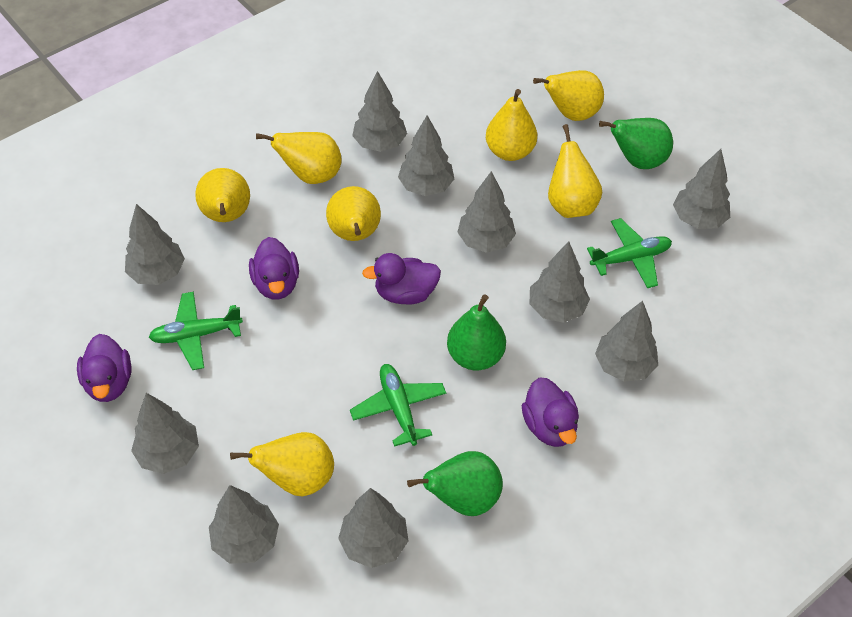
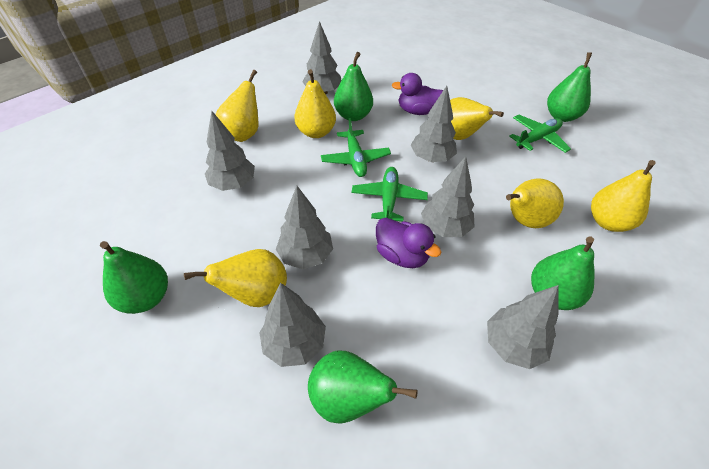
green pear: 3 -> 5
grey tree: 10 -> 7
purple duck: 4 -> 2
yellow pear: 7 -> 6

